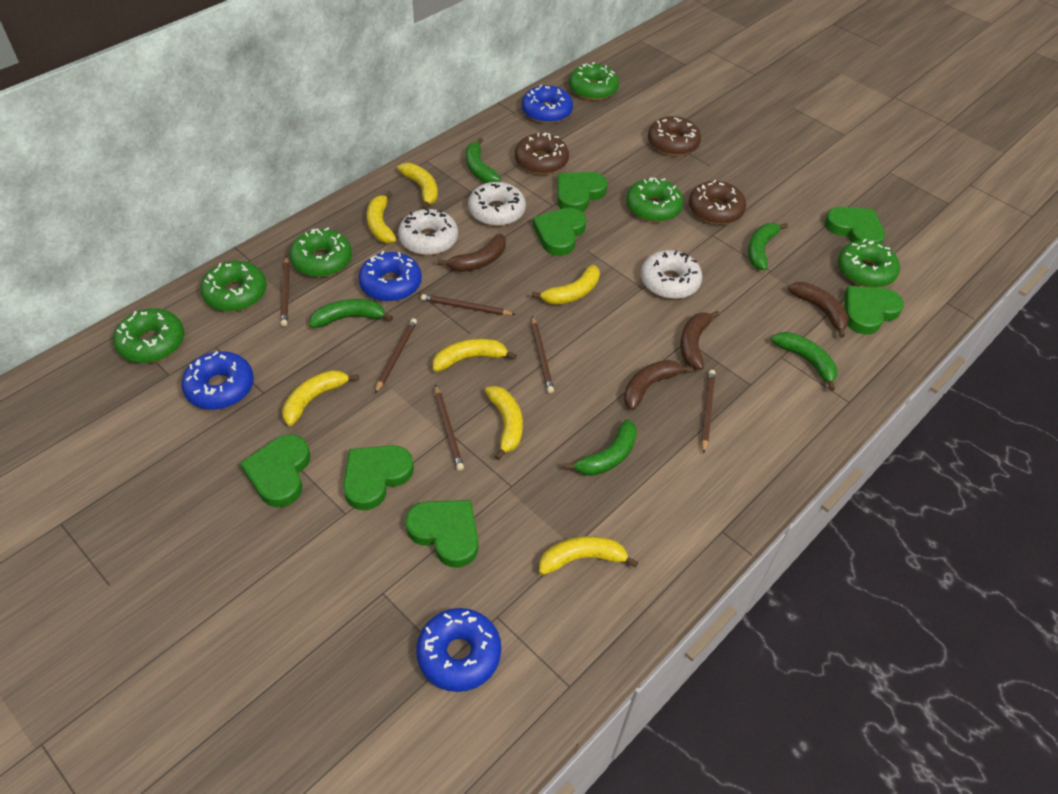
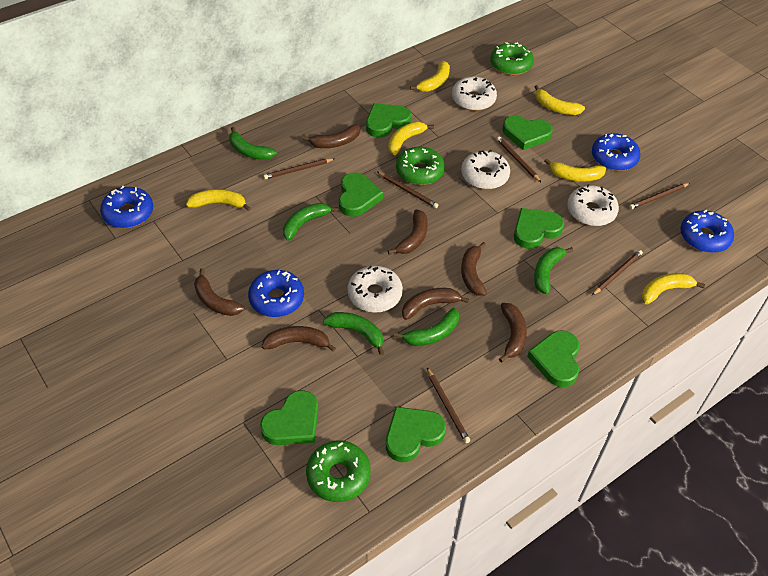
brown banana: 4 -> 7
brown donut: 3 -> 0
green donut: 6 -> 3
white donut: 3 -> 4
yellow banana: 7 -> 6

